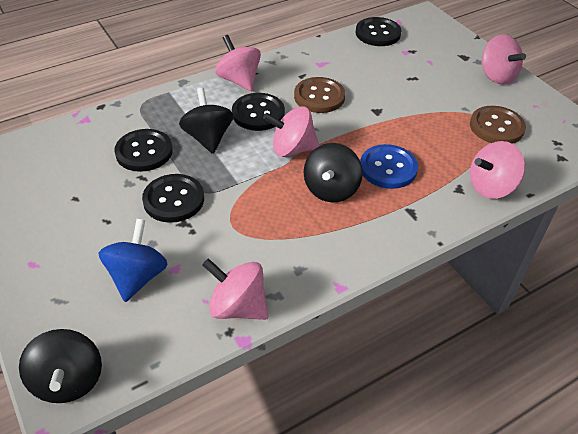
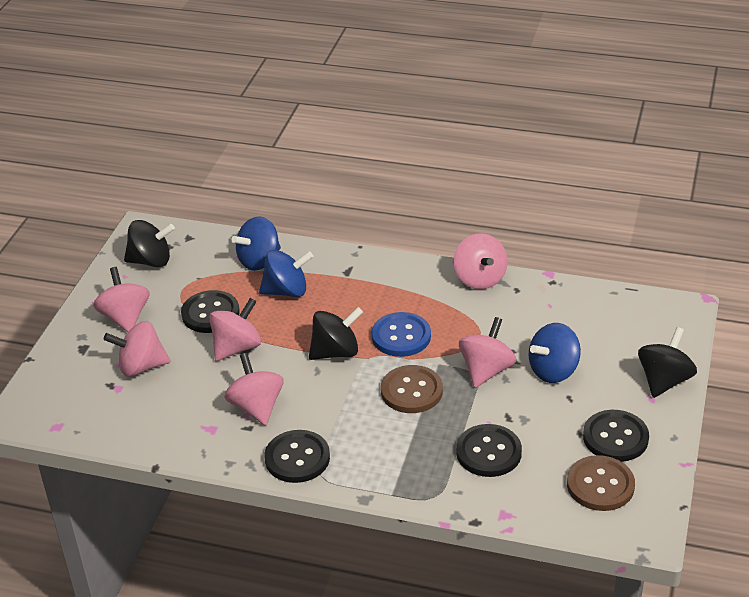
blue spinning top: 1 -> 3
pink spinning top: 5 -> 6

